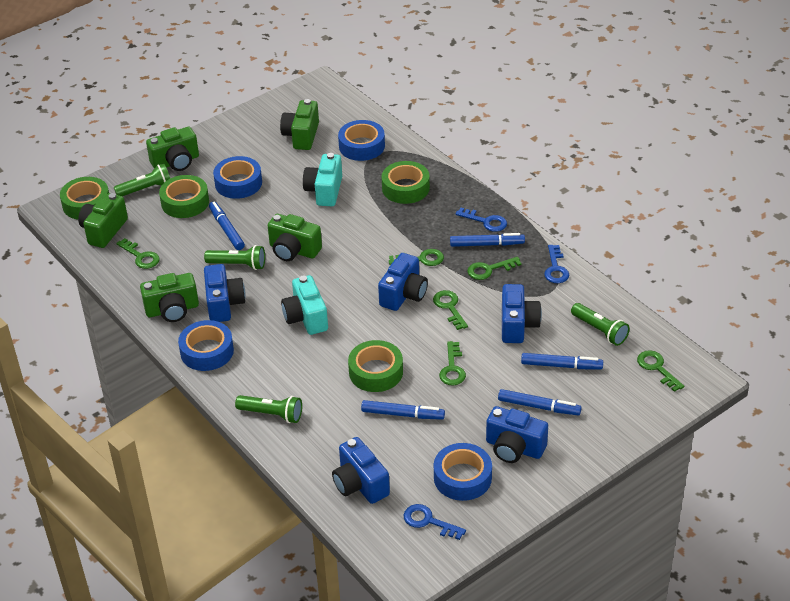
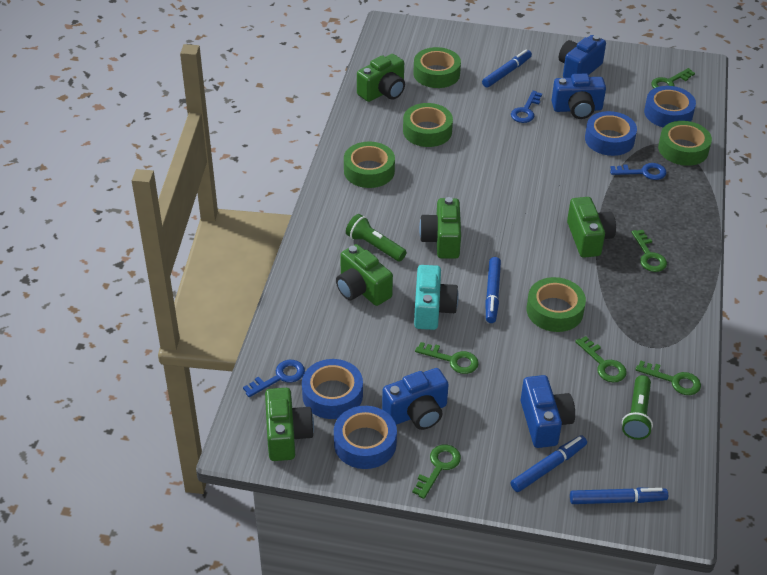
blue camera: 5 -> 4
blue marker: 5 -> 4
green flashlight: 4 -> 2
green tape: 4 -> 5
turquoise camera: 2 -> 1

